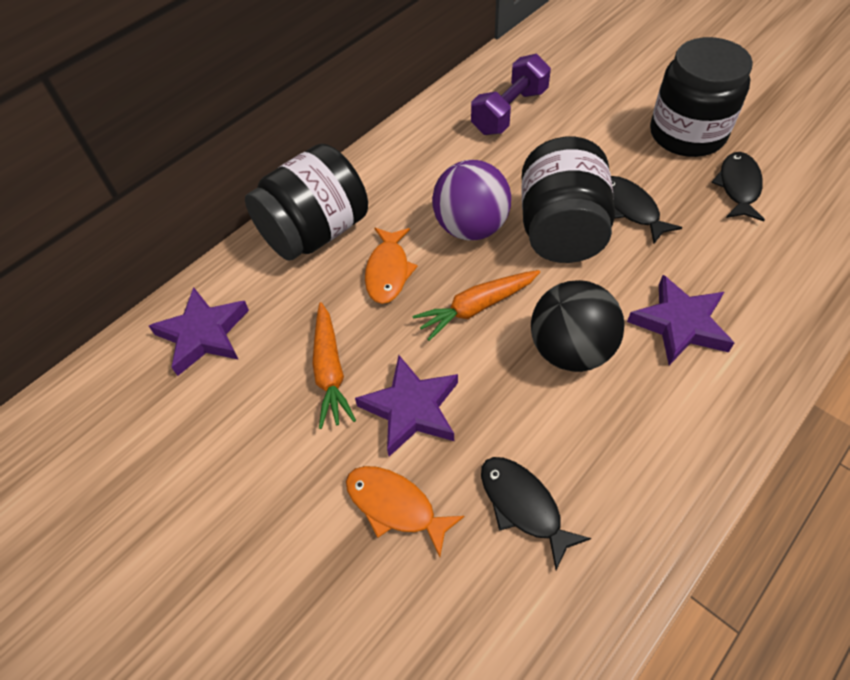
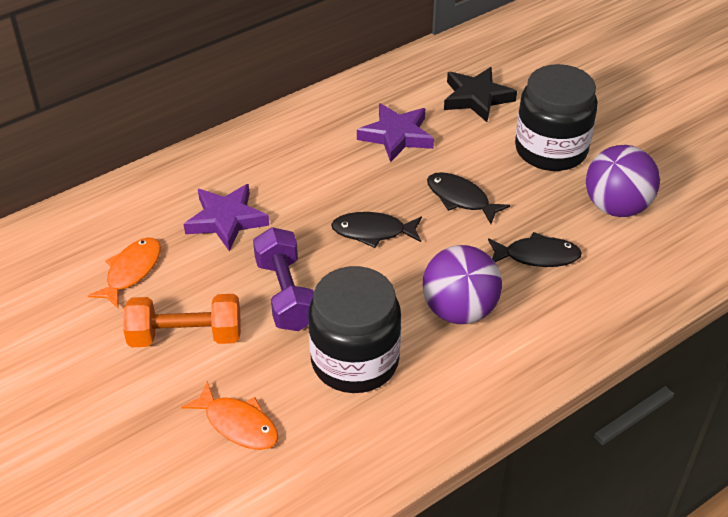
black ball: 1 -> 0
black jar: 3 -> 2
black star: 0 -> 1
orange carrot: 2 -> 0
orange dumbbell: 0 -> 1
purple ball: 1 -> 2
purple star: 3 -> 2

